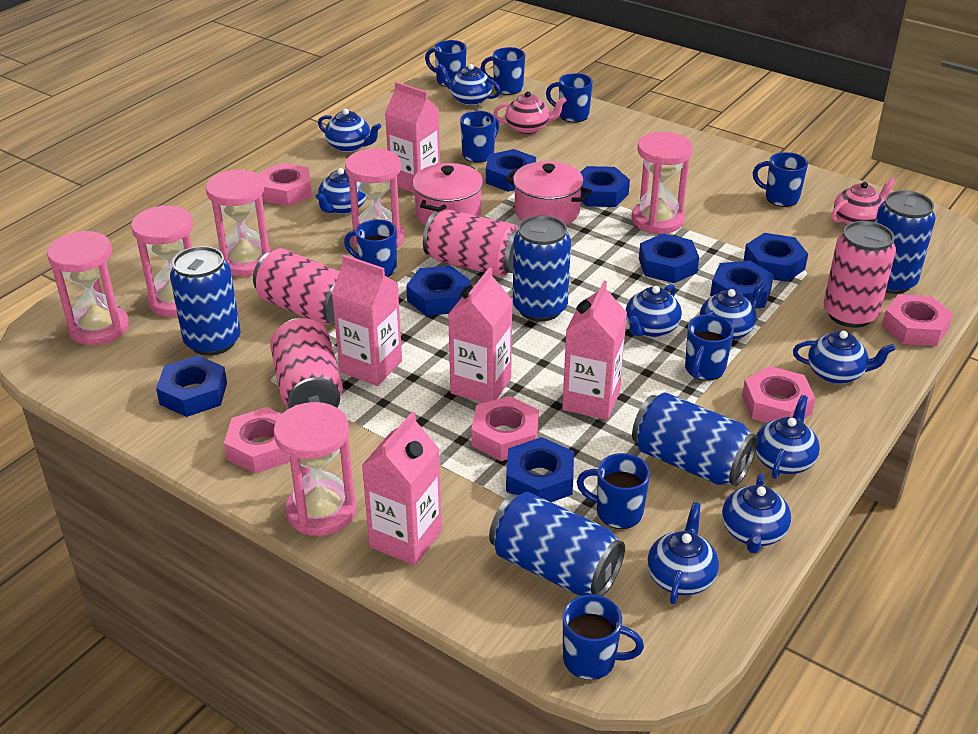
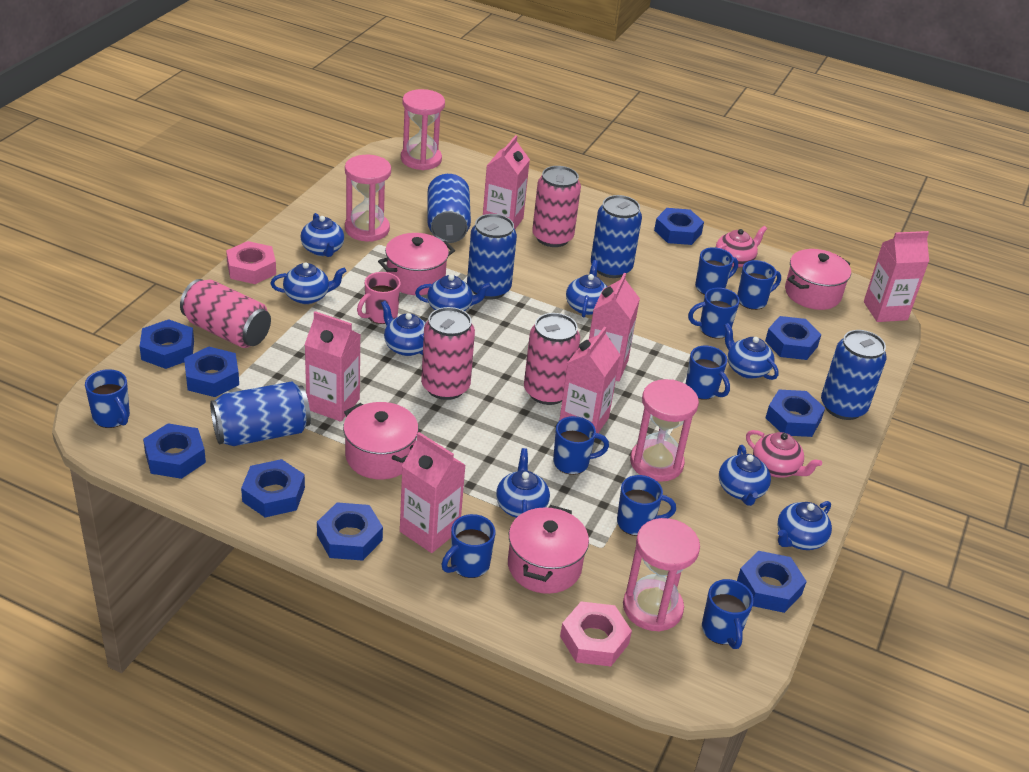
blue nut: 8 -> 9
pink carton: 5 -> 6
pink hourglass: 6 -> 4
pink mug: 0 -> 1
pink nut: 5 -> 2
pink pot: 2 -> 4

